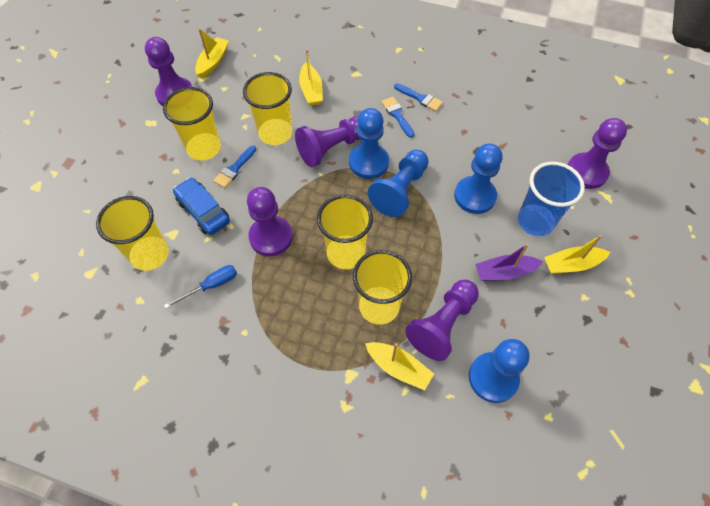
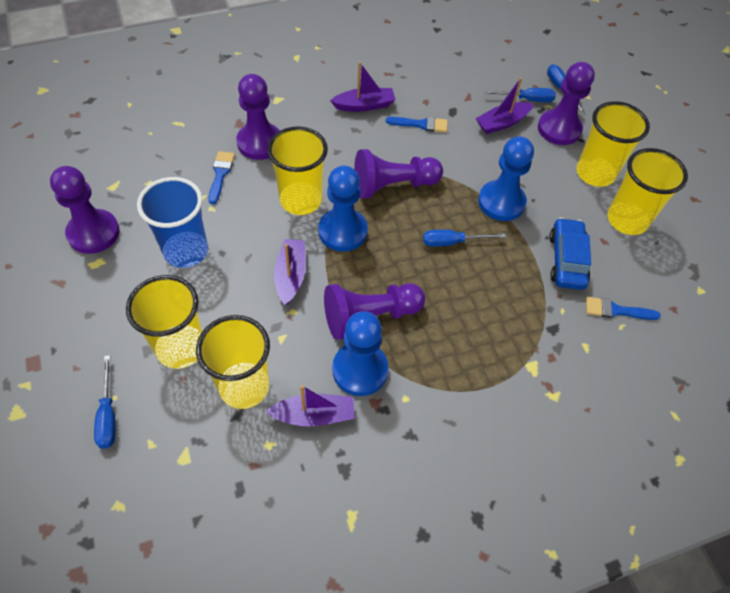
blue pawn: 4 -> 3
blue screwdriver: 1 -> 4
purple boat: 1 -> 4
yellow boat: 4 -> 0

